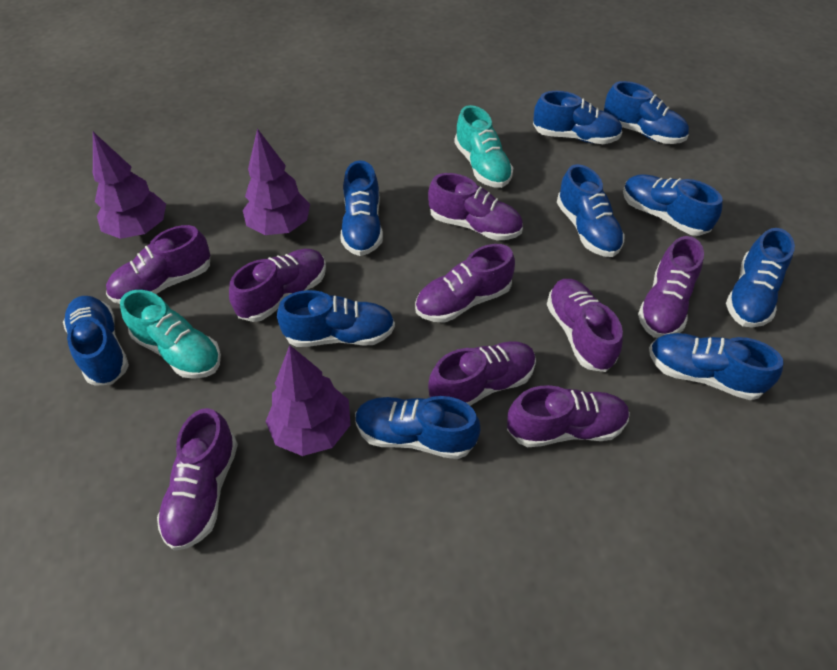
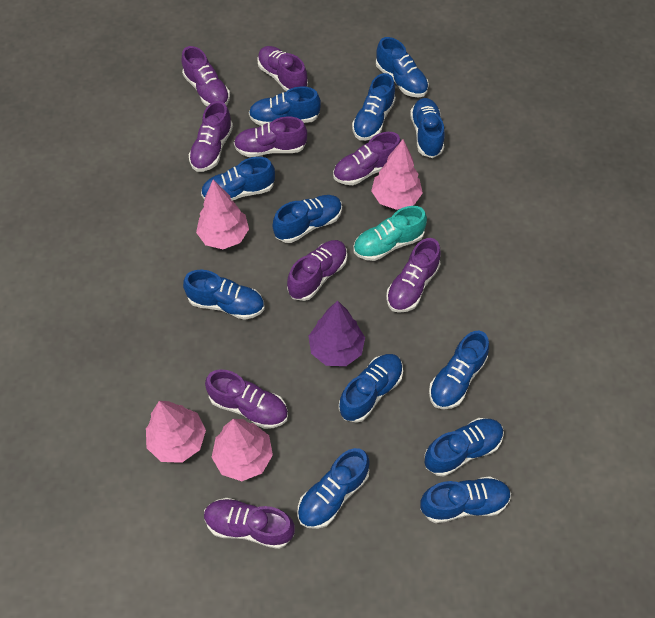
blue shoe: 10 -> 12
pink tree: 0 -> 4
purple tree: 3 -> 1
turquoise shoe: 2 -> 1

